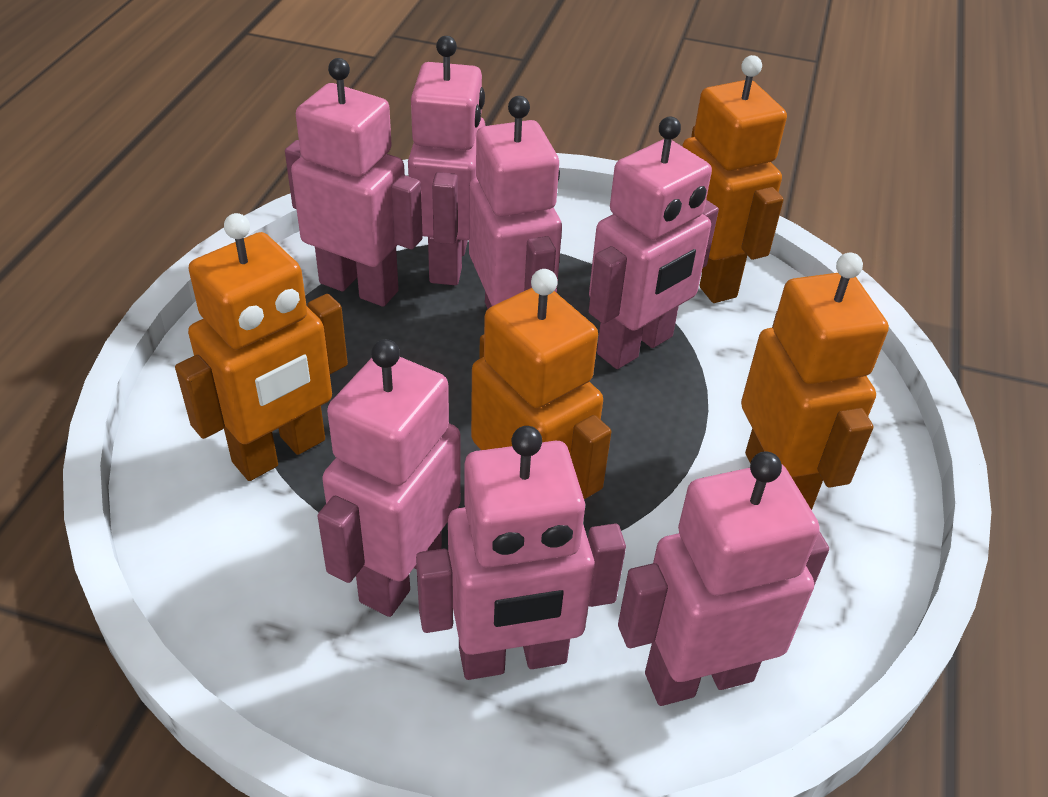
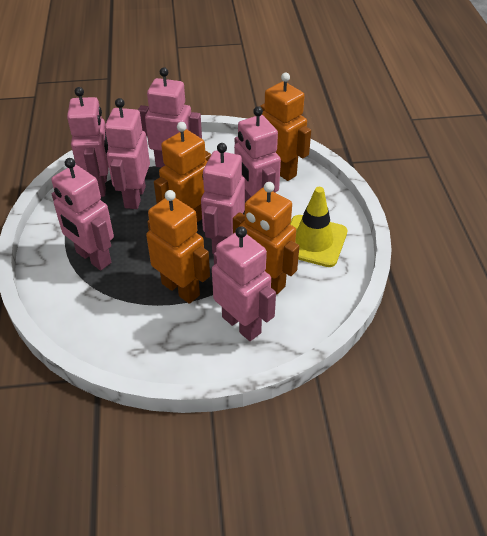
yellow traffic cone: 0 -> 1

